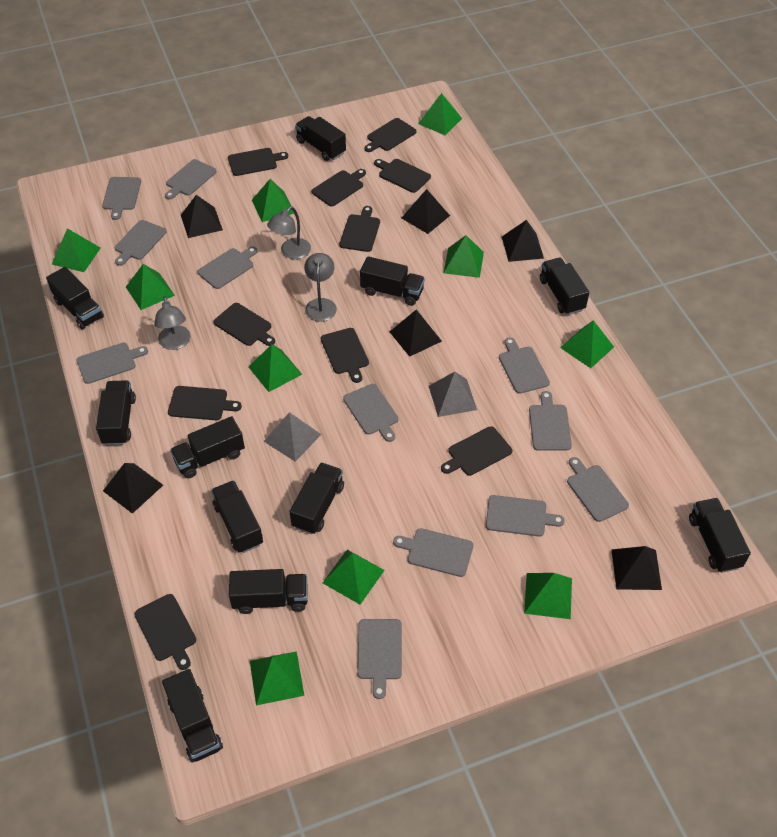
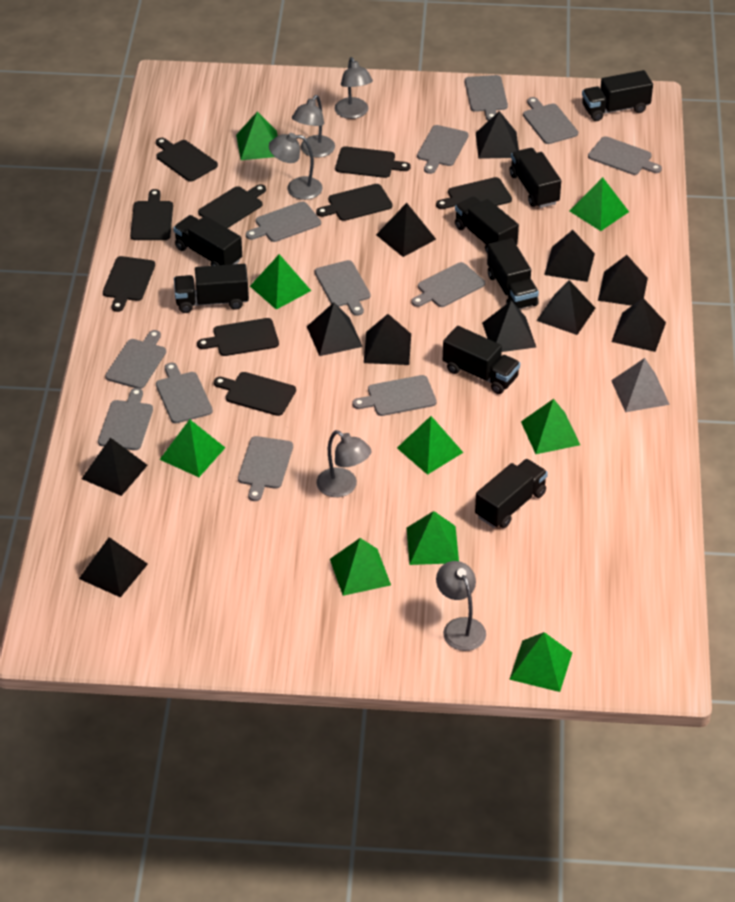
black cutting board: 10 -> 9
black pyramid: 6 -> 11
black truck: 11 -> 8
green pyramid: 10 -> 9
grey lamp: 3 -> 5
grey pyramid: 2 -> 1

